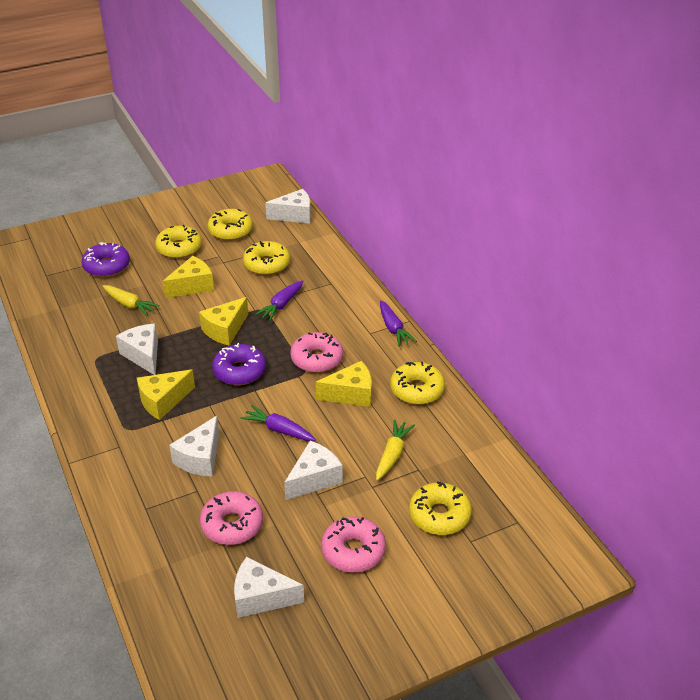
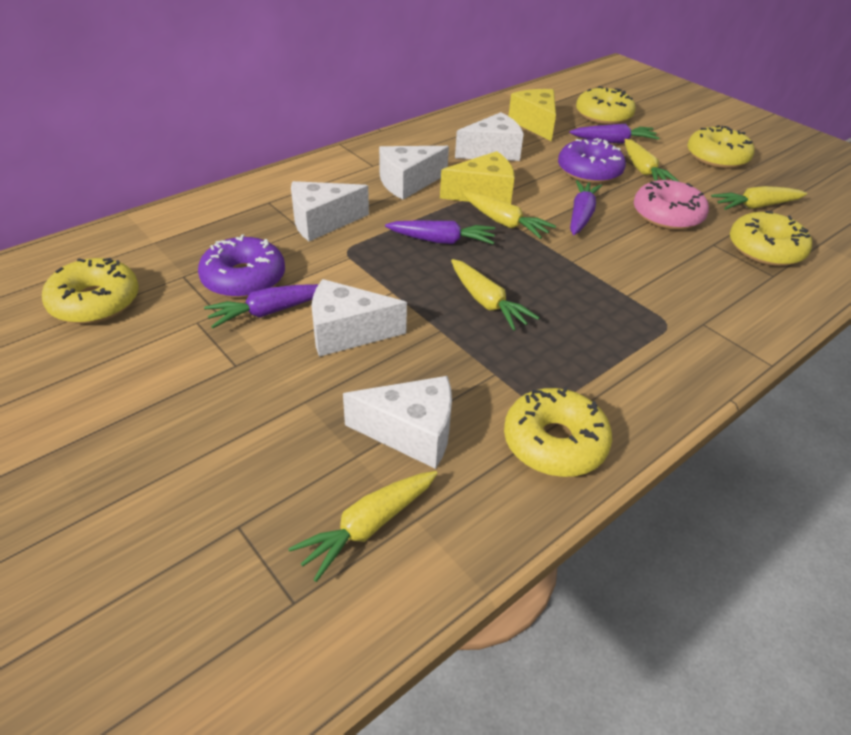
pink donut: 3 -> 1
purple carrot: 3 -> 4
yellow carrot: 2 -> 5
yellow cheese: 4 -> 2

